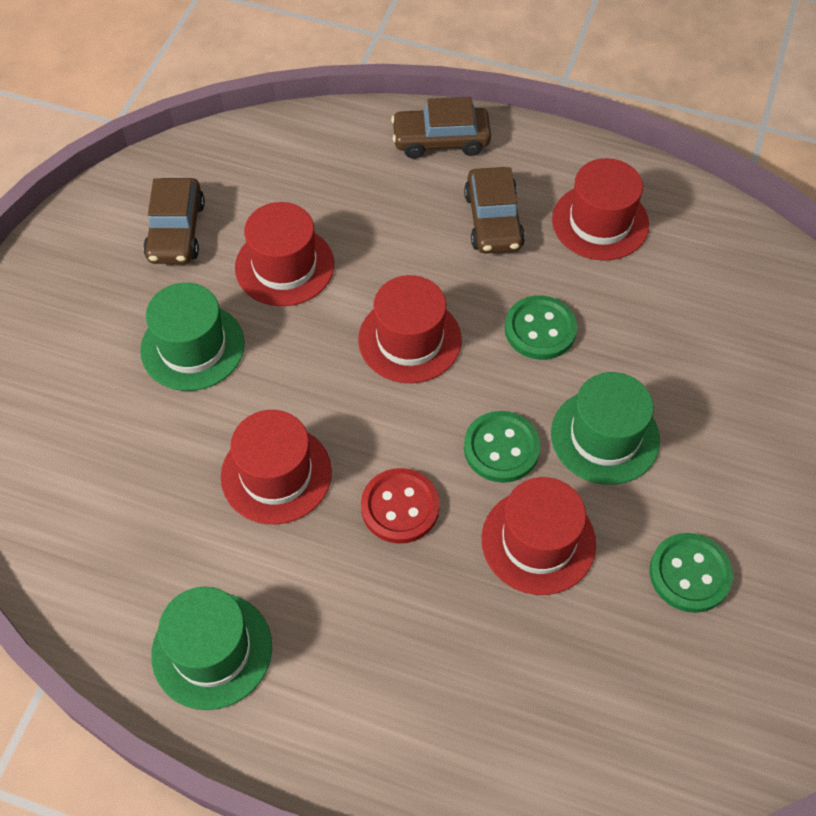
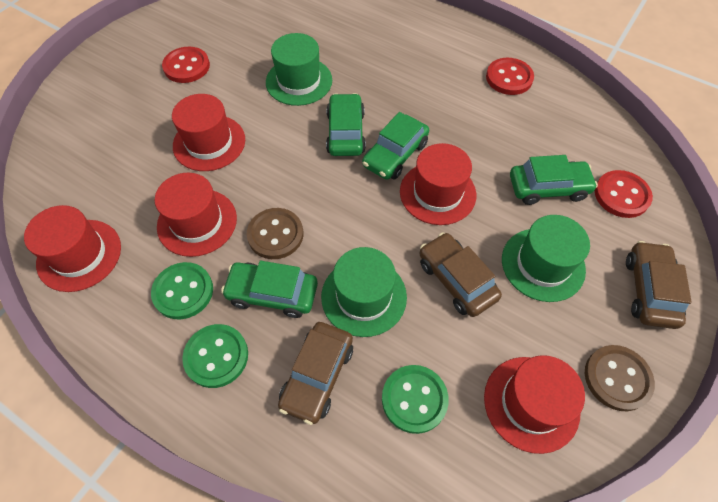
brown button: 0 -> 2
green car: 0 -> 4
red button: 1 -> 3

